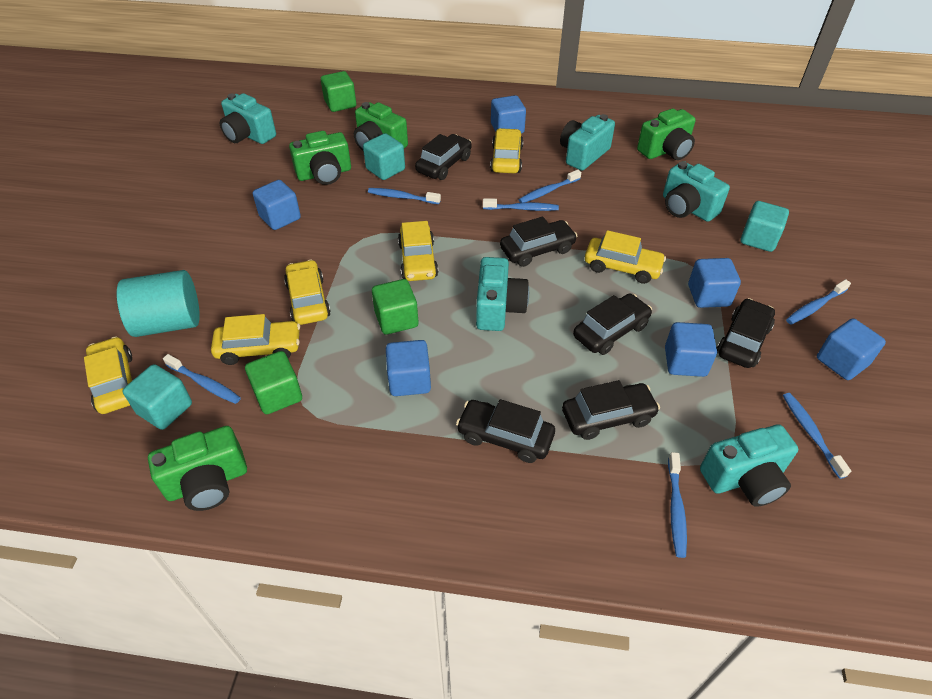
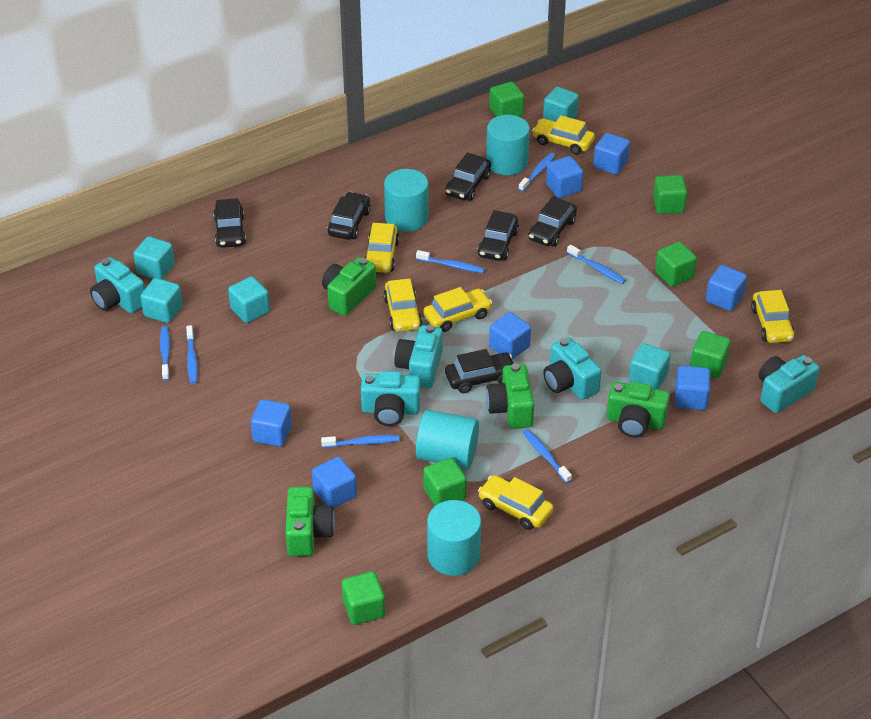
blue cube: 6 -> 7
green cube: 3 -> 6
turquoise cube: 3 -> 5
turquoise cylinder: 1 -> 4

